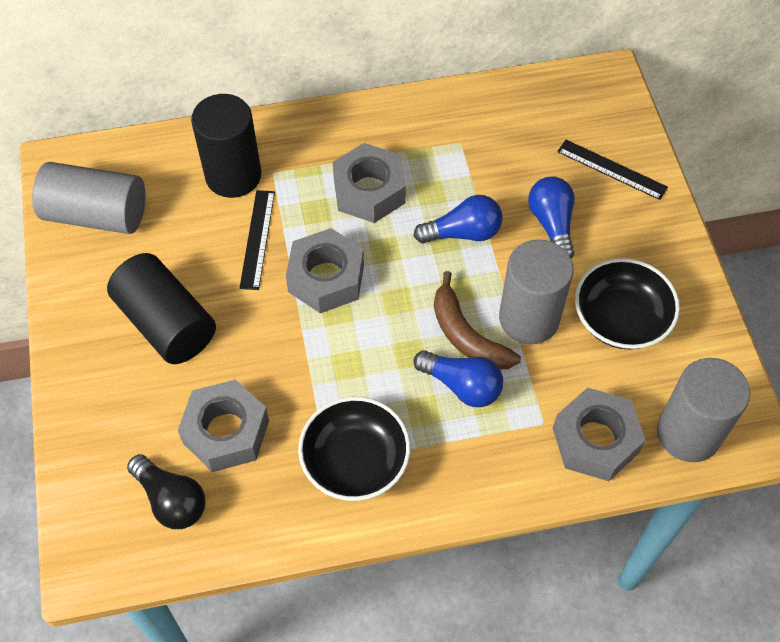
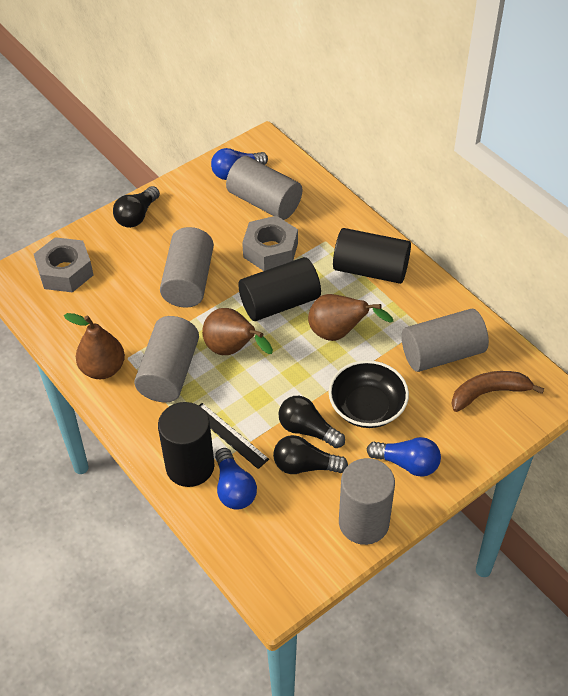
black bowl: 2 -> 1
black cylinder: 2 -> 3
black light bulb: 1 -> 3
black ruler: 2 -> 1
brown pear: 0 -> 3
grey cylinder: 3 -> 5
grey nut: 4 -> 2

